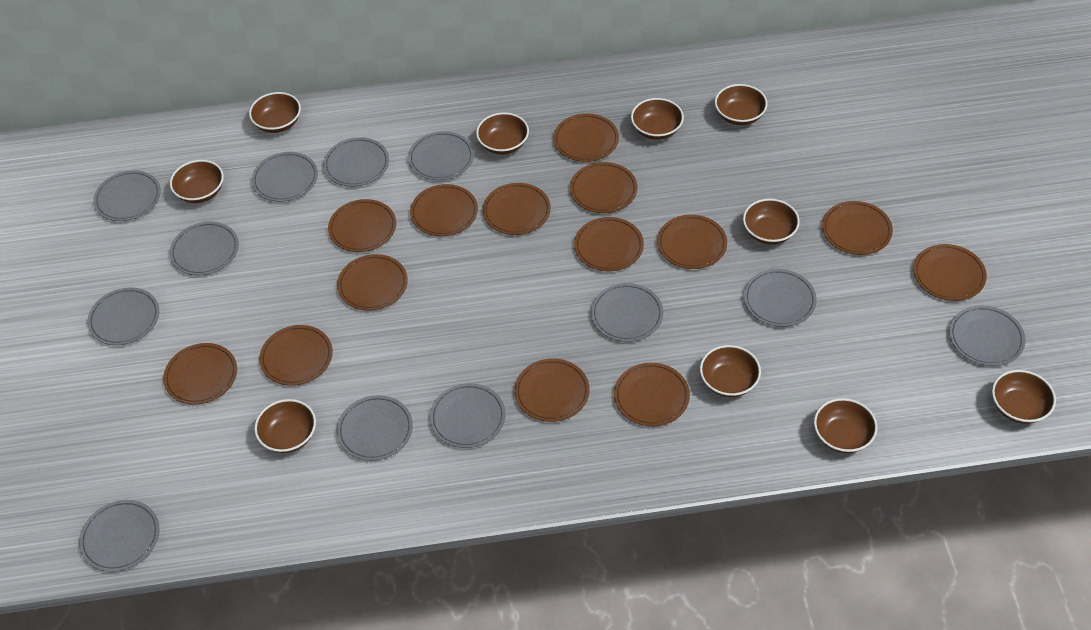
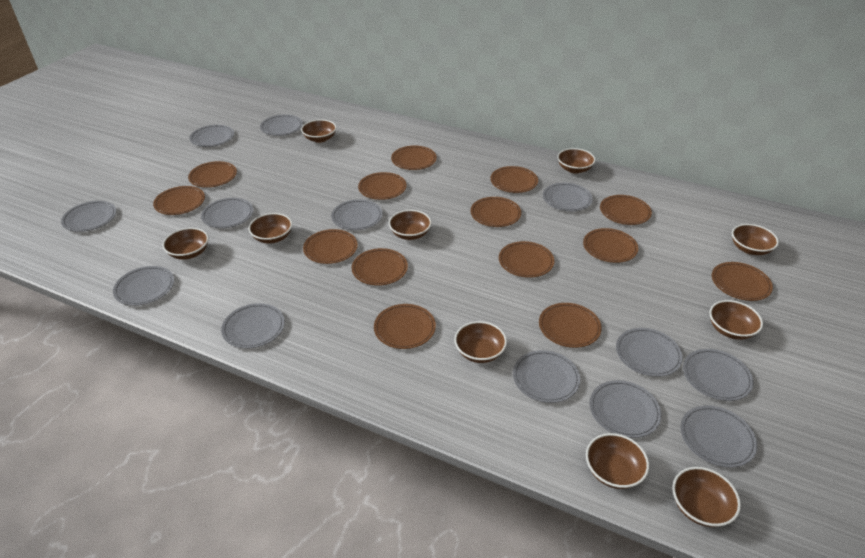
grey plate: 12 -> 13

